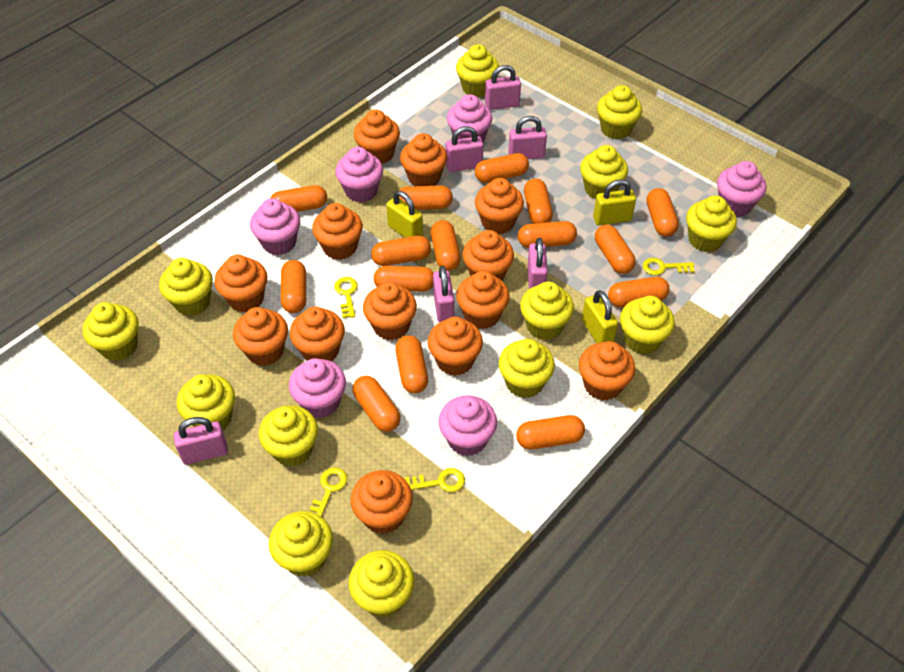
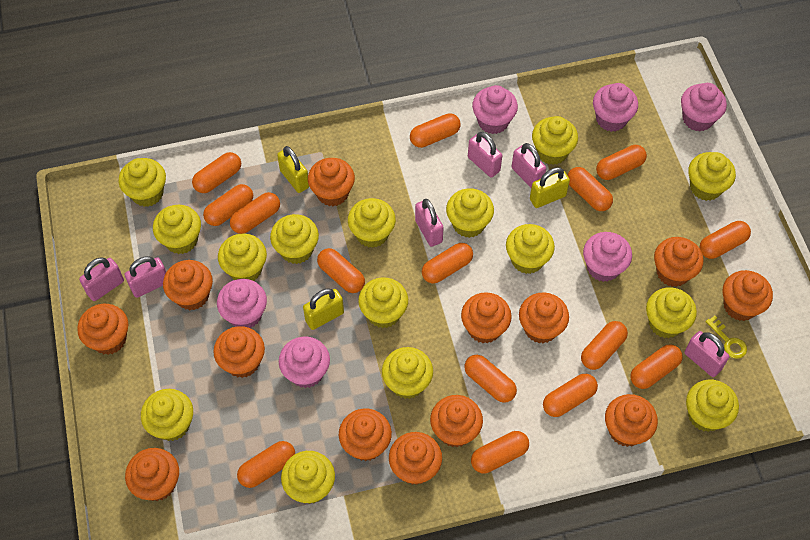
yellow cupcake: 13 -> 15
yellow key: 4 -> 1

